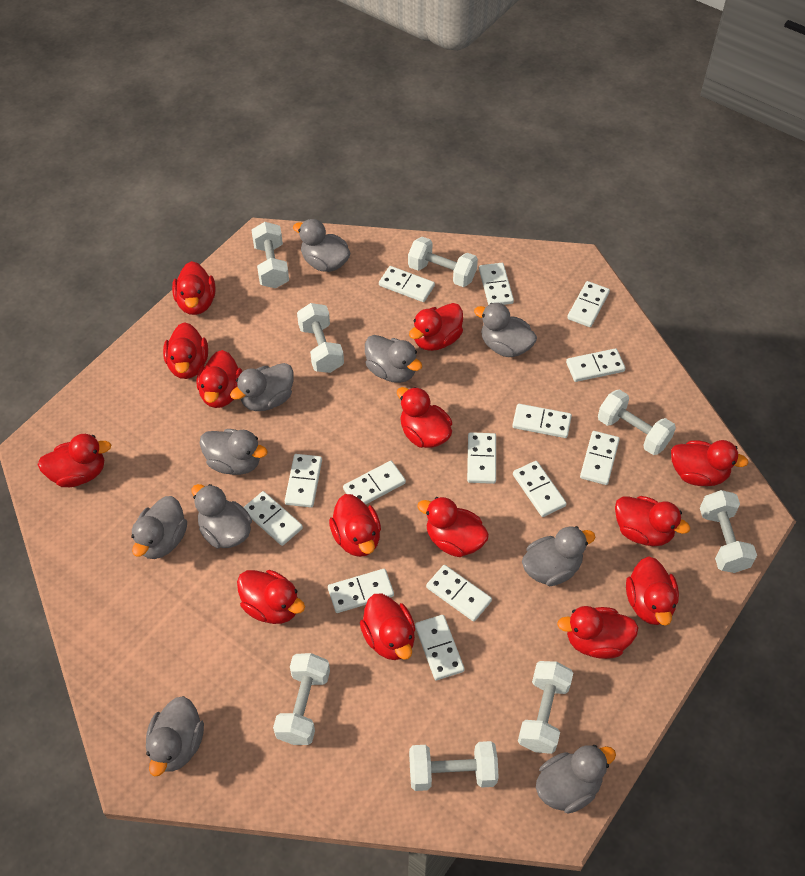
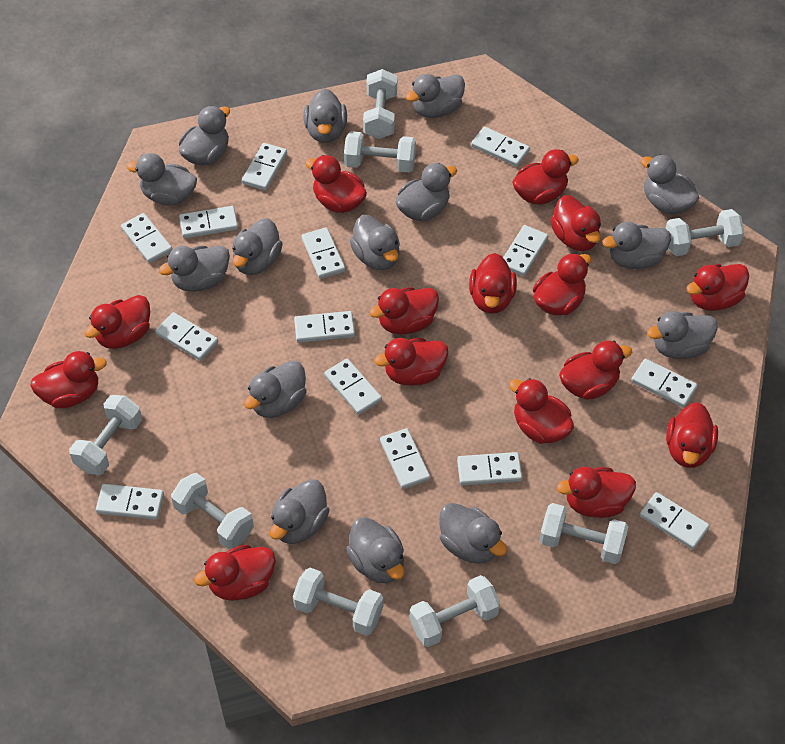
grey duck: 10 -> 15
red duck: 14 -> 15

